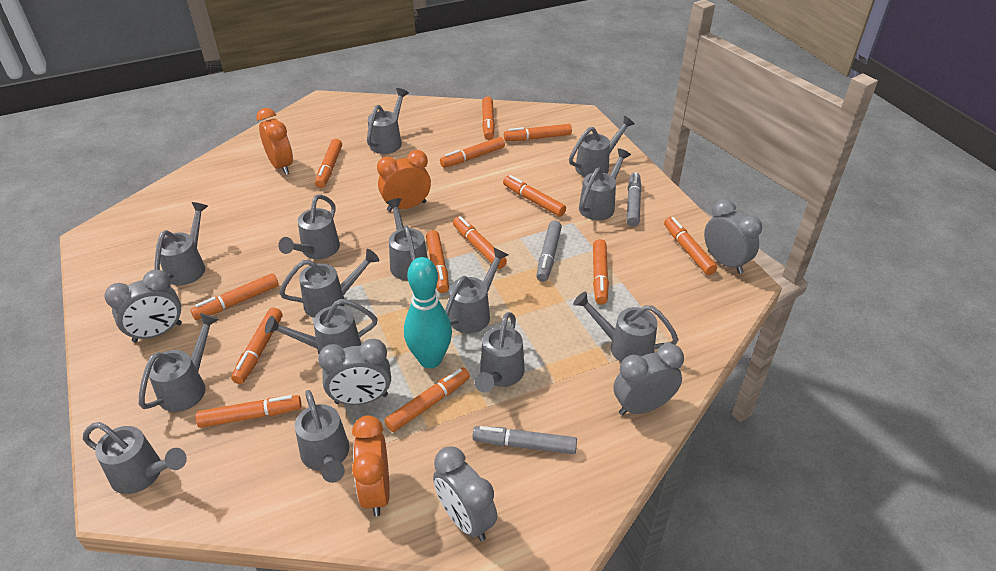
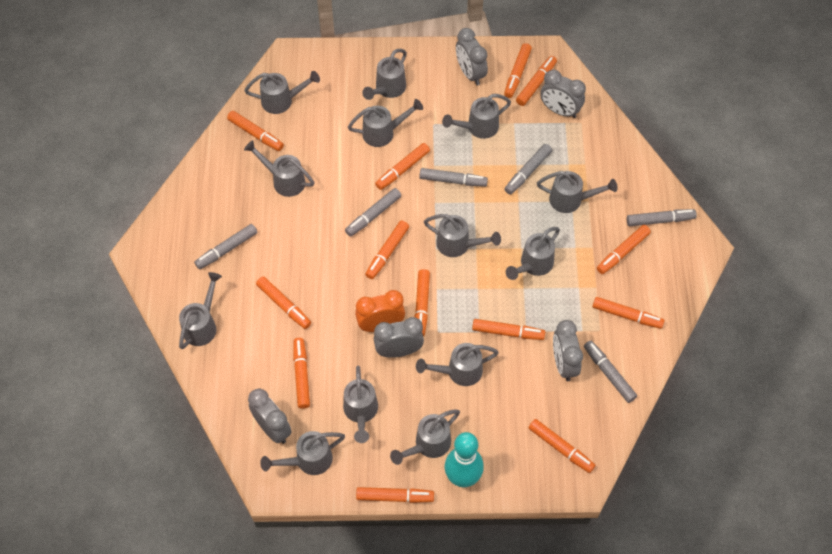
grey marker: 3 -> 6
grey watering can: 14 -> 13
orange clock: 3 -> 1

